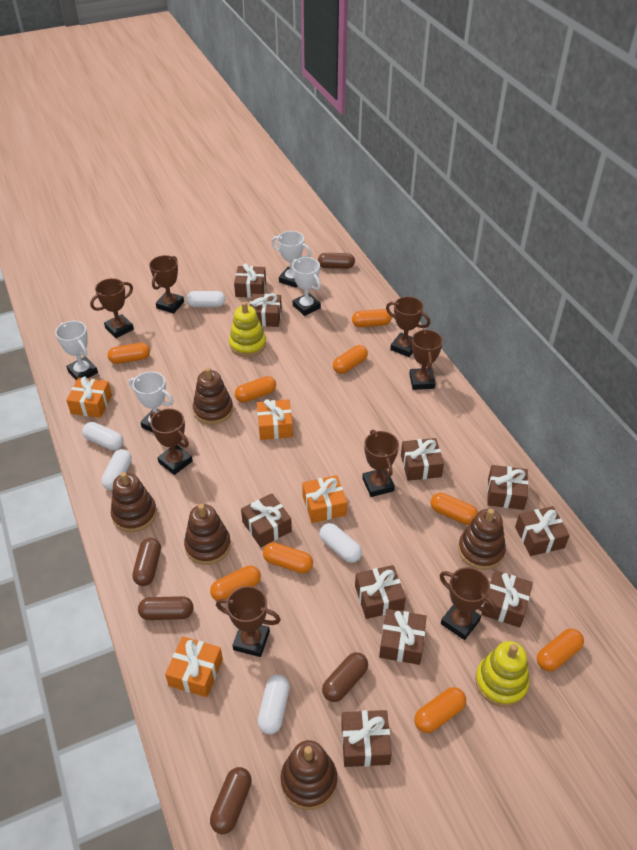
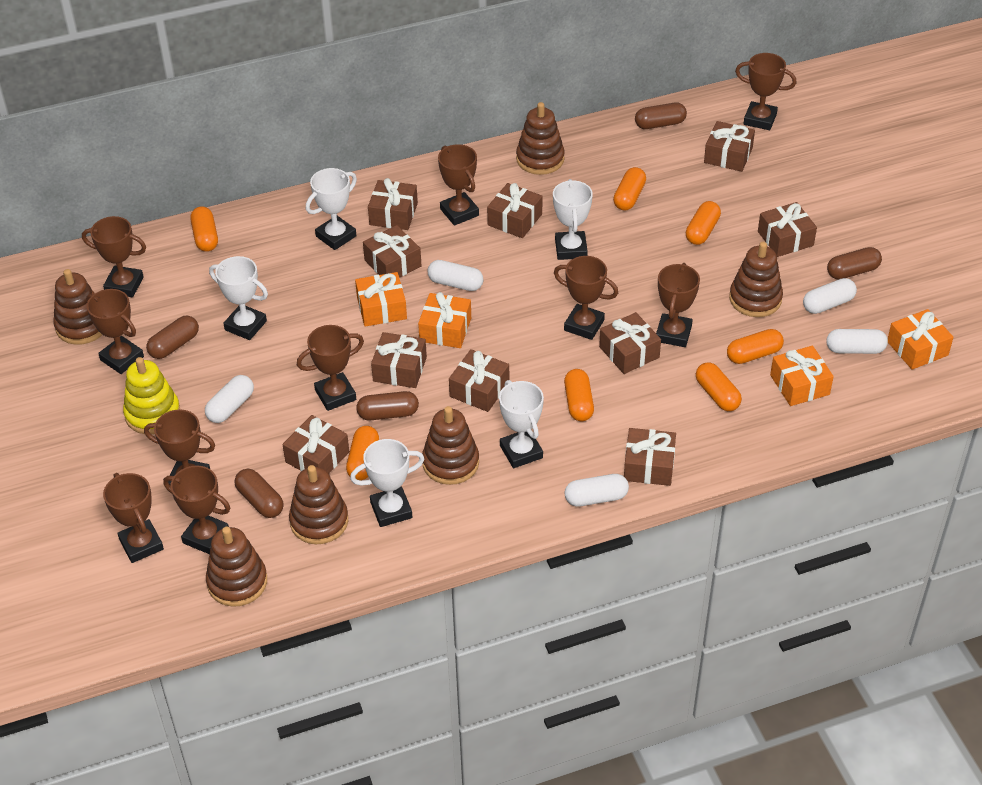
brown stacking toy: 5 -> 6
brown trophy: 8 -> 10
orange capsule: 9 -> 7
white trophy: 4 -> 5
yellow stacking toy: 2 -> 1

